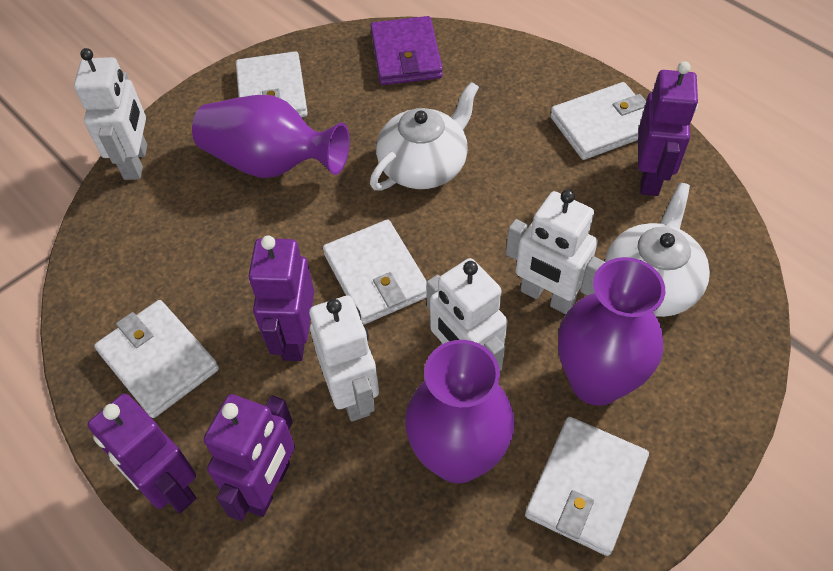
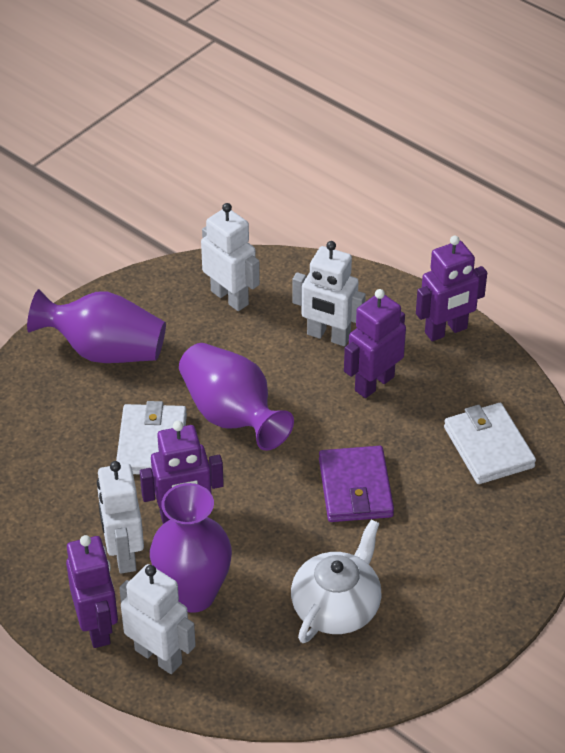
white teapot: 2 -> 1
white wallet: 5 -> 2

